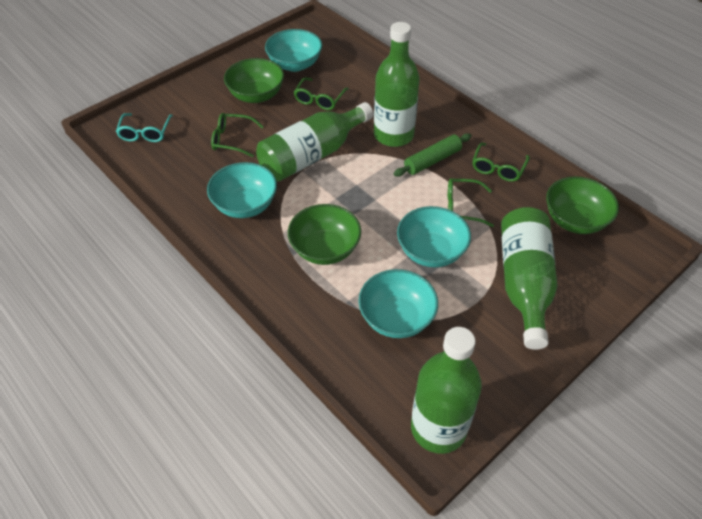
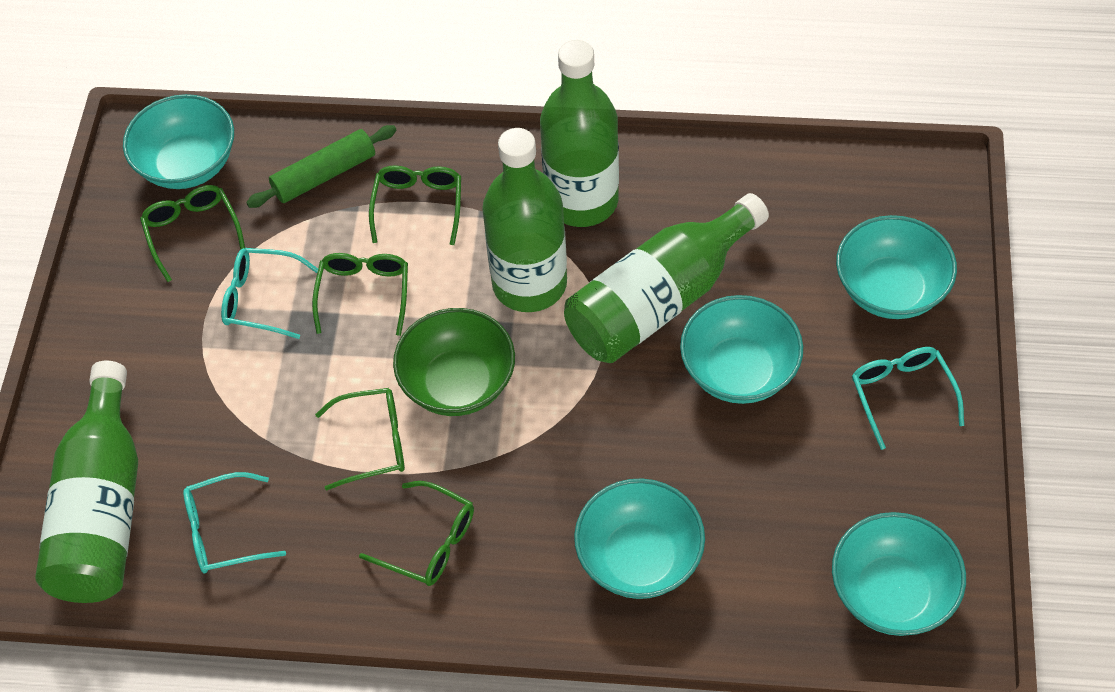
green bowl: 3 -> 1
green glasses: 4 -> 5
turquoise bowl: 4 -> 5
turquoise glasses: 1 -> 3

